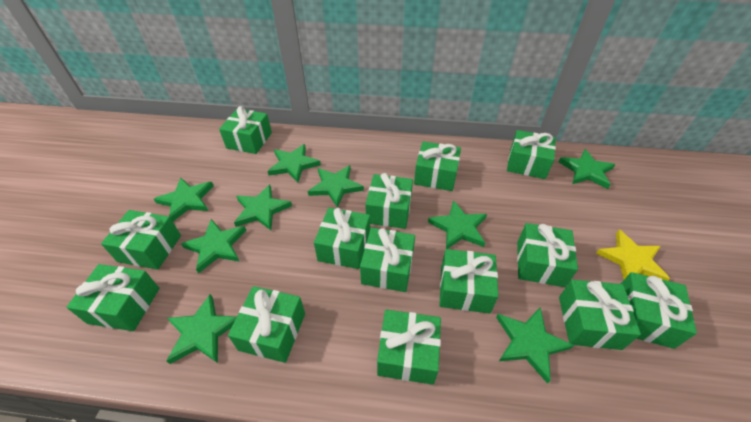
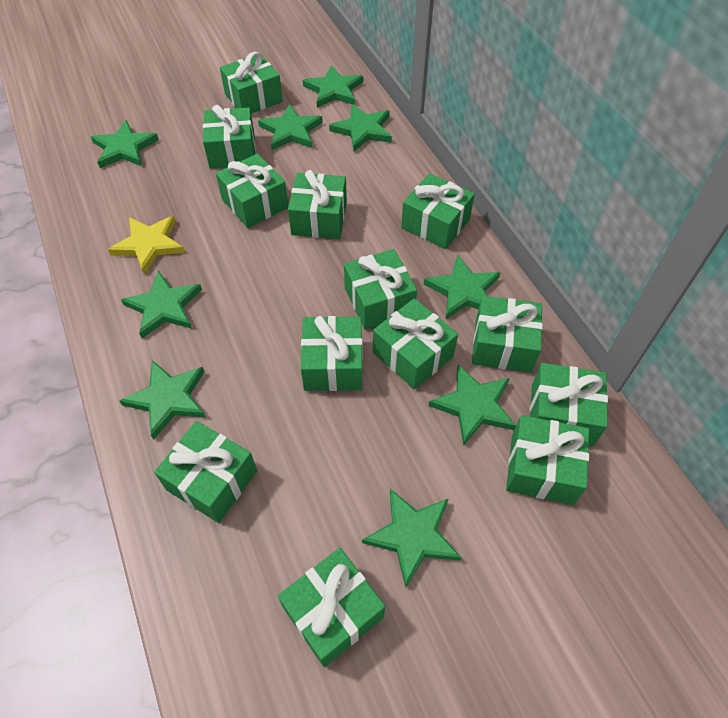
green gift: 14 -> 13

